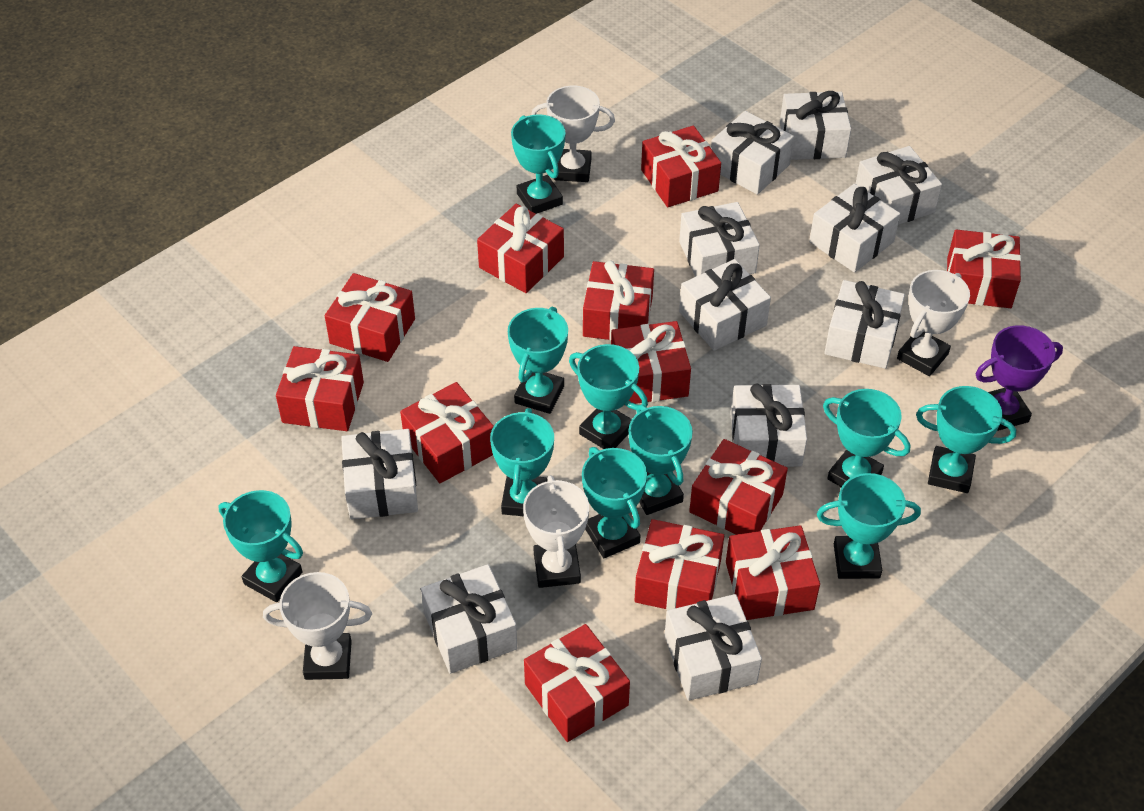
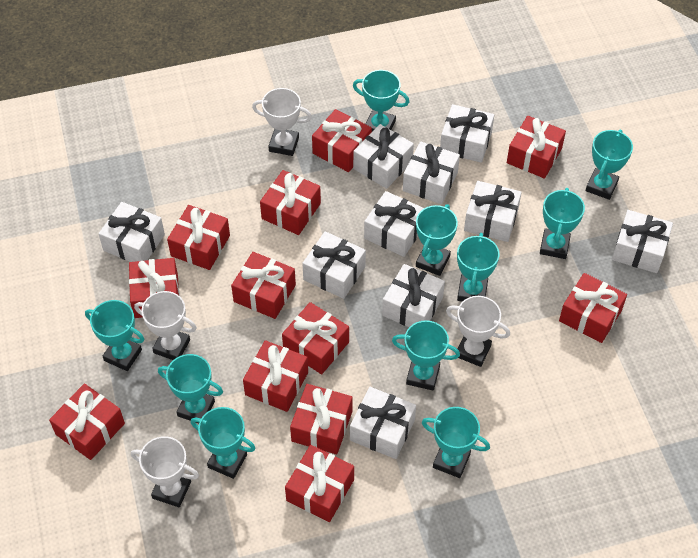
purple trophy: 1 -> 0
white gift: 11 -> 10

